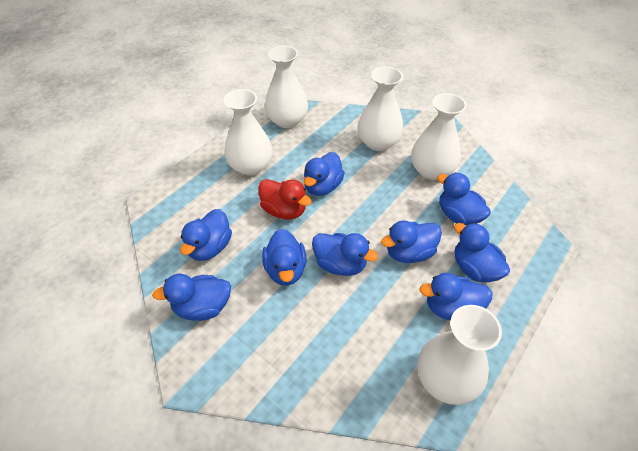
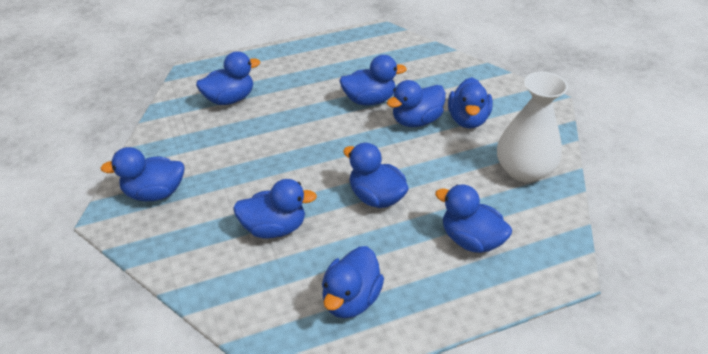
red duck: 1 -> 0
white vase: 5 -> 1

